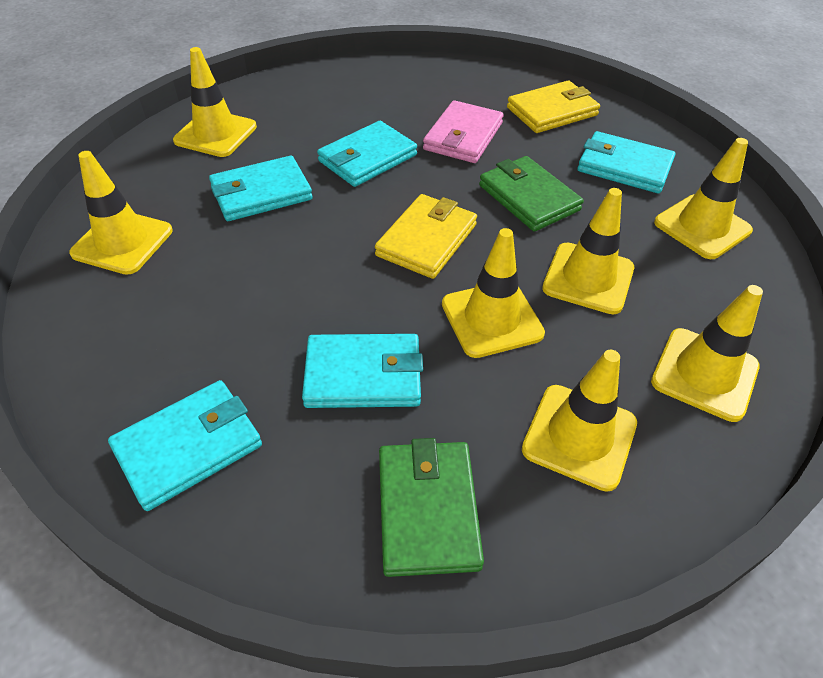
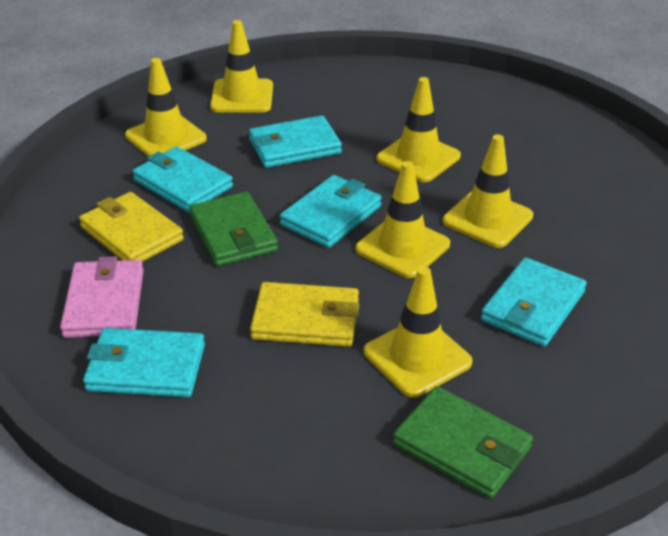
yellow traffic cone: 7 -> 6

